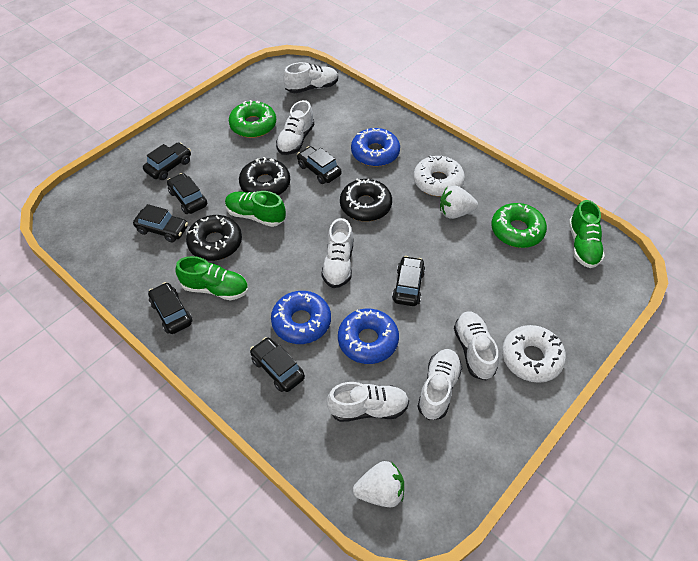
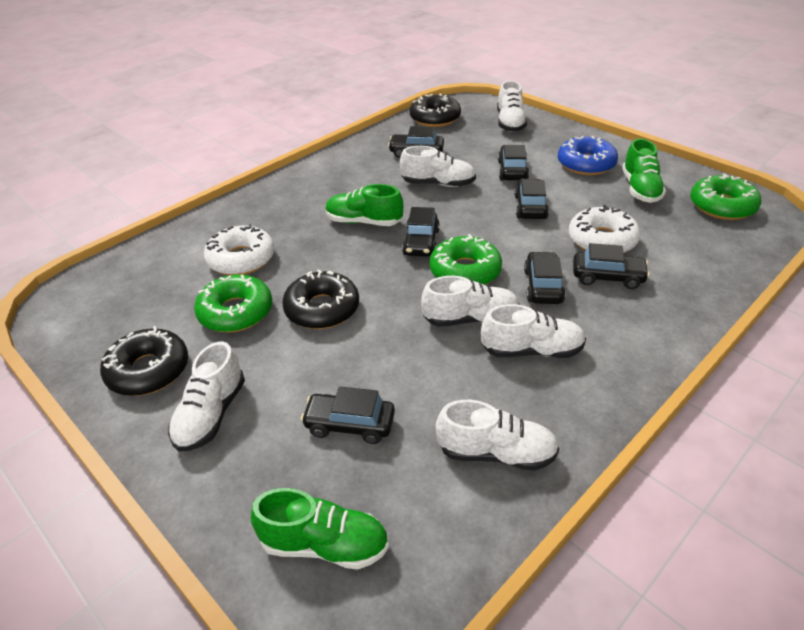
blue donut: 3 -> 1
green donut: 2 -> 3
white strawberry: 2 -> 0

